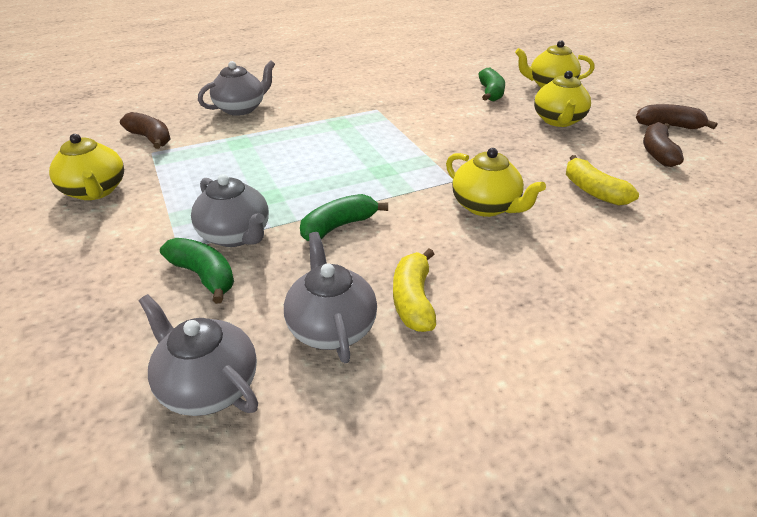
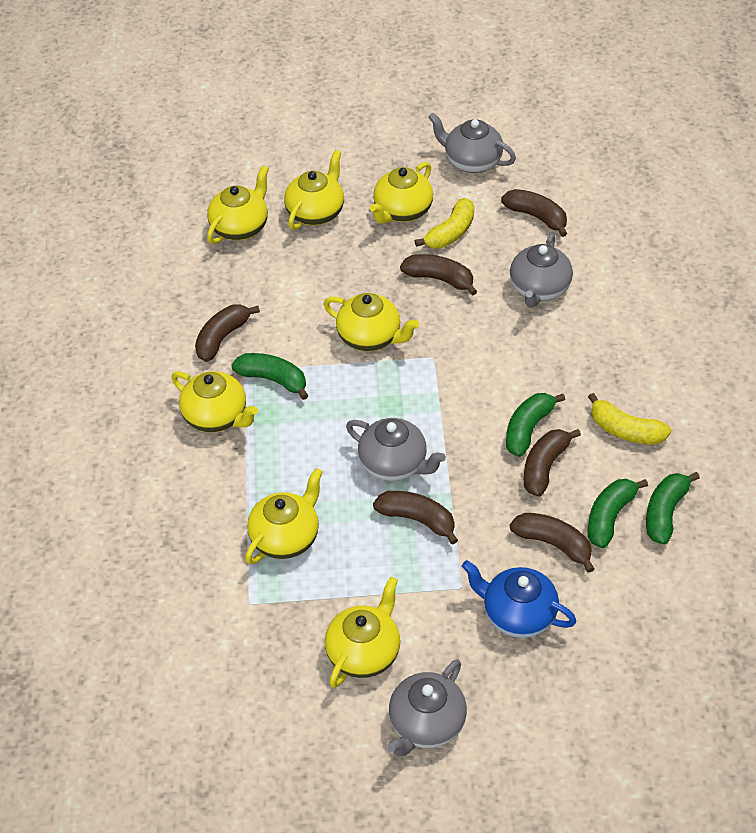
blue teapot: 0 -> 1
brown banana: 3 -> 6
green banana: 3 -> 4
yellow teapot: 4 -> 7

